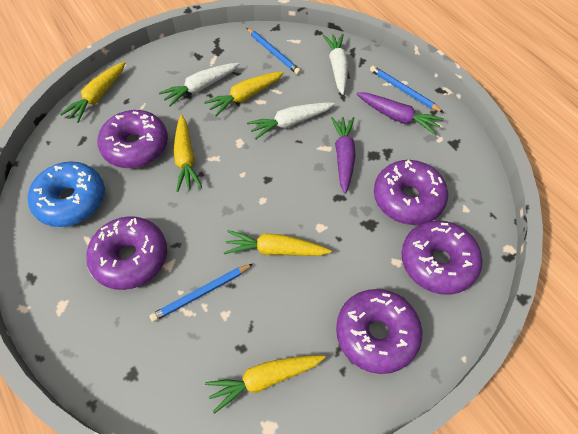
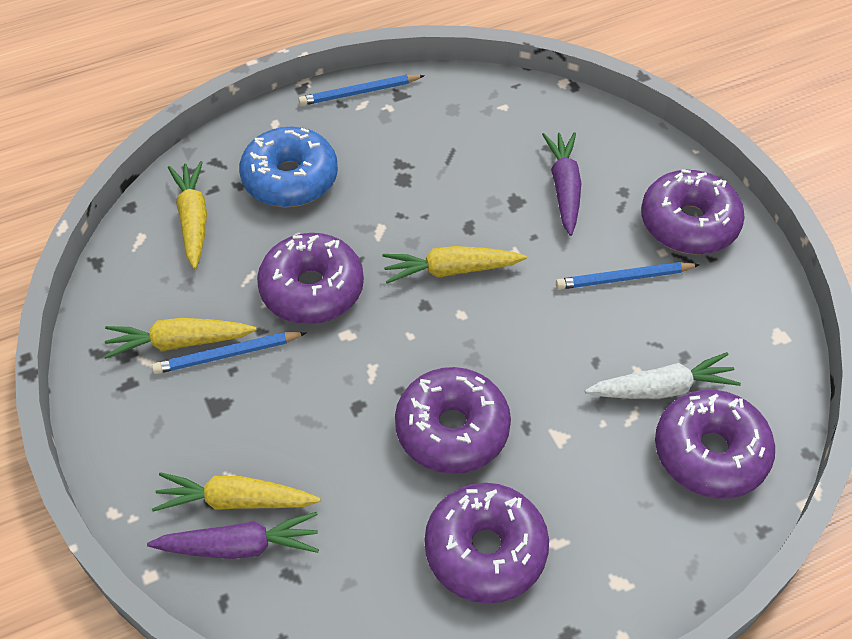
white carrot: 3 -> 1
yellow carrot: 5 -> 4

